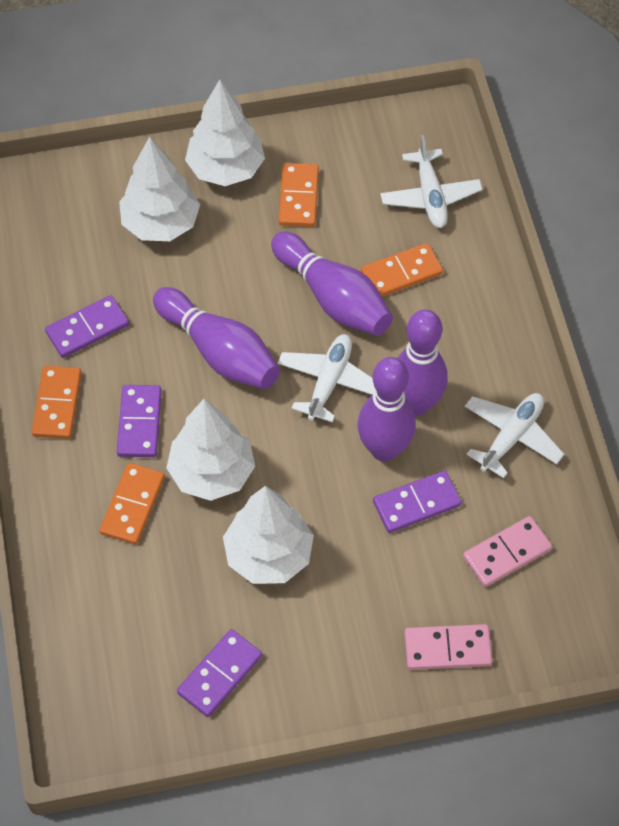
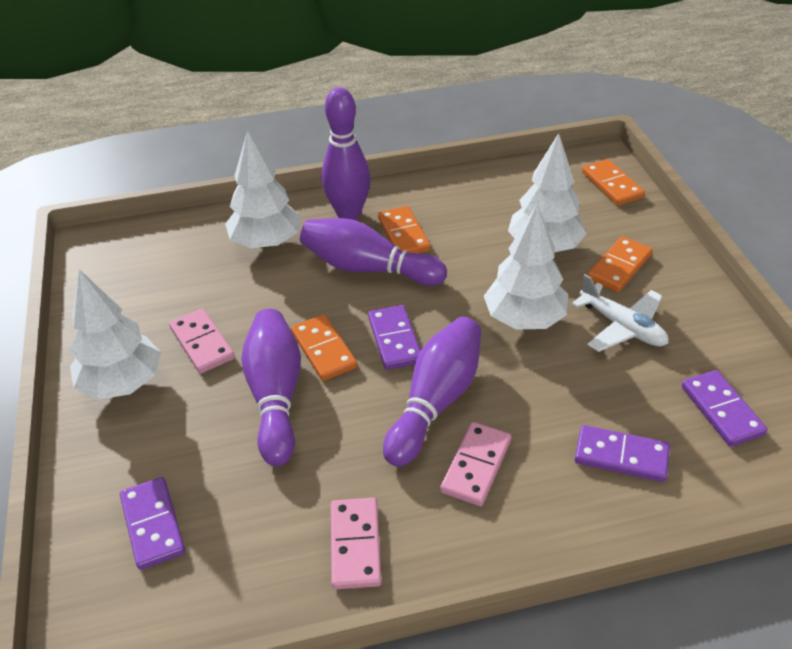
pink domino: 2 -> 3
white plane: 3 -> 1

